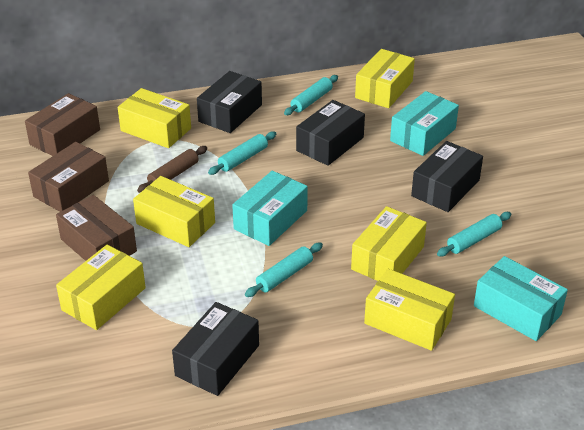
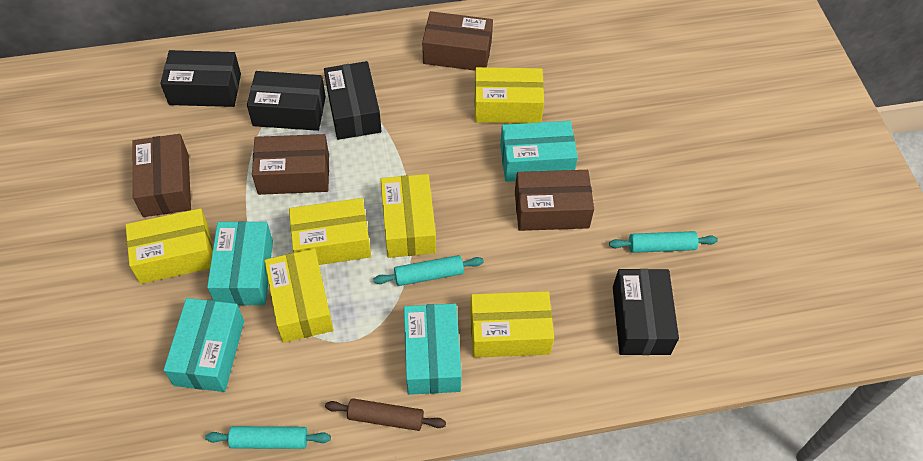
brown box: 3 -> 4
turquoise box: 3 -> 4
turquoise rolling pin: 4 -> 3

